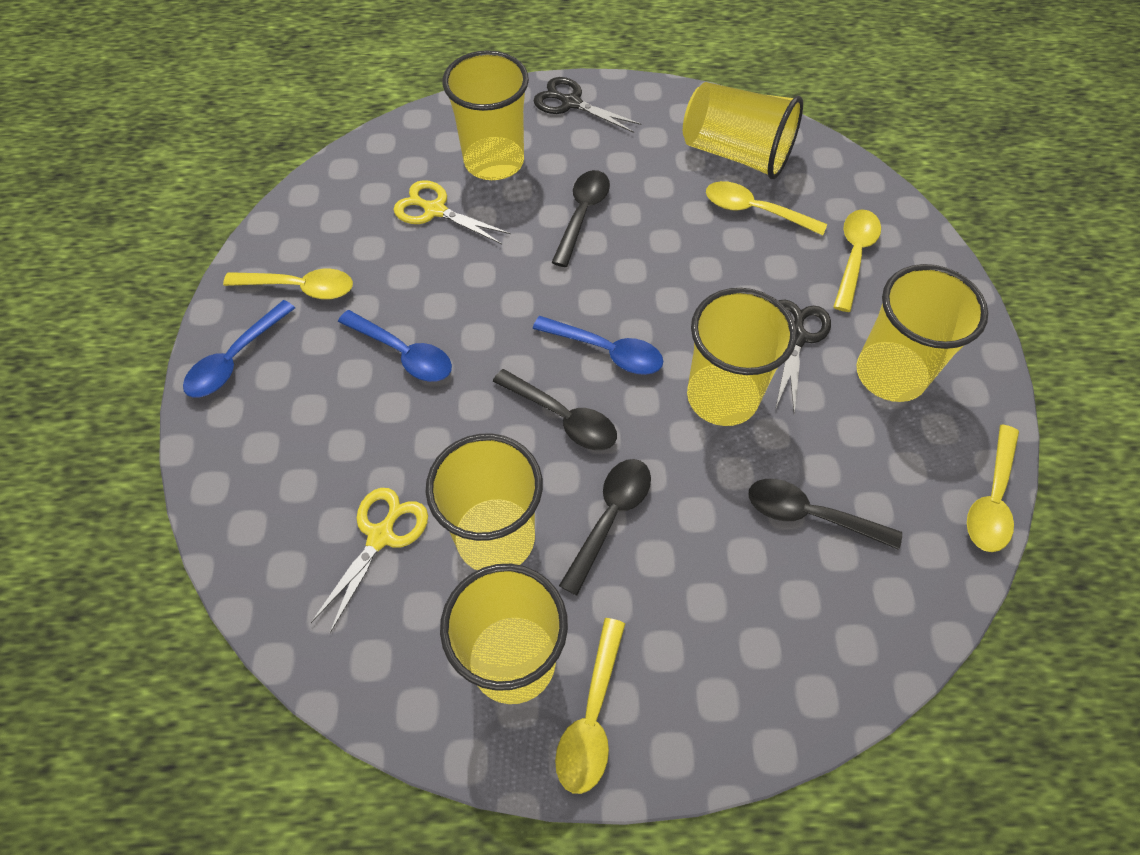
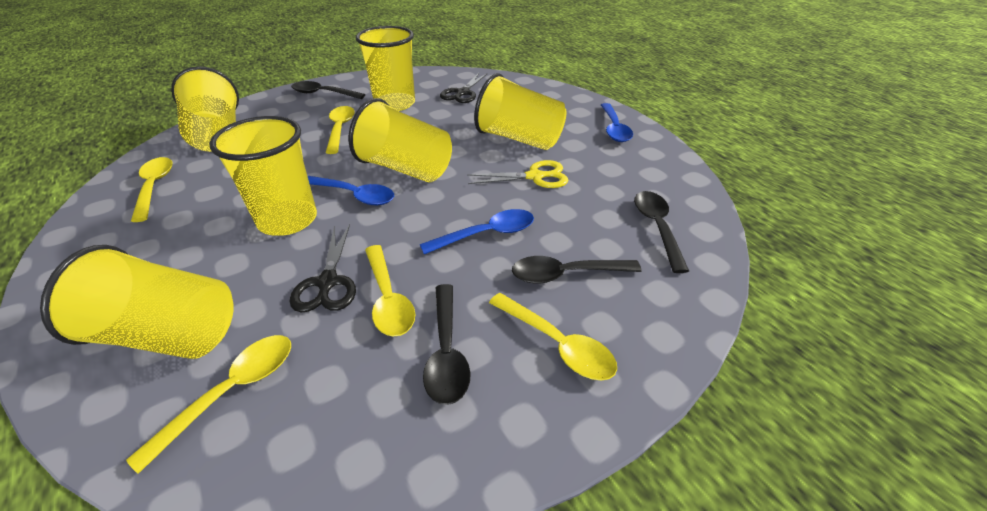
yellow scissors: 2 -> 1

